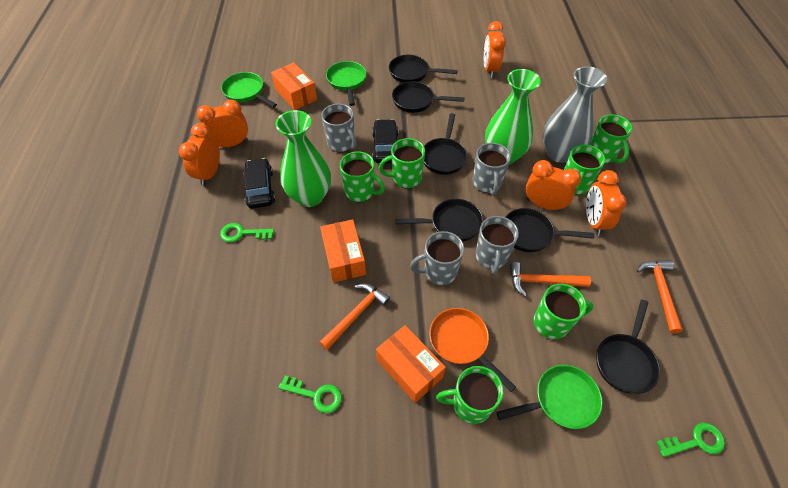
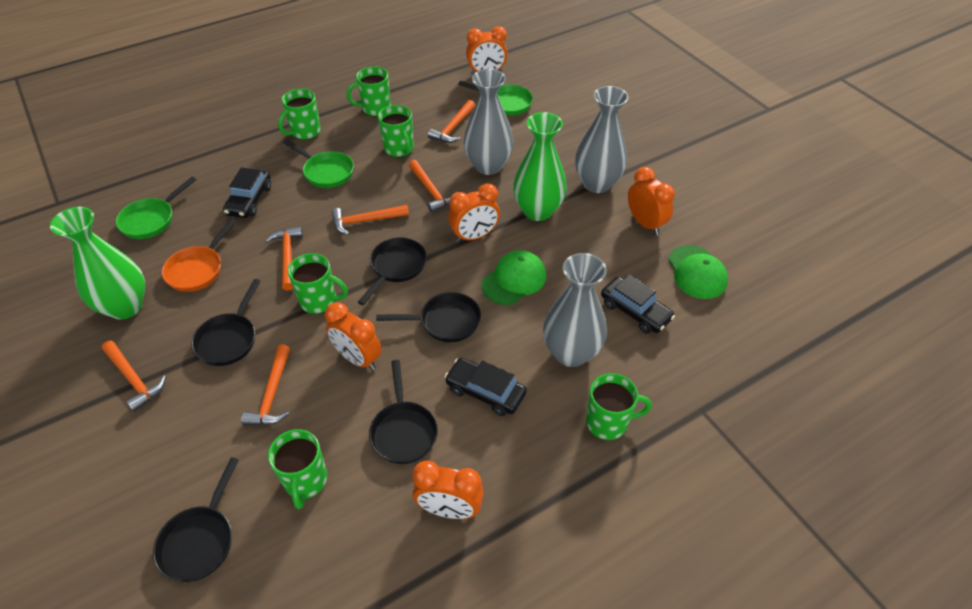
black car: 2 -> 3
black pan: 6 -> 5
green cap: 0 -> 2
green key: 3 -> 0
grey mug: 4 -> 0
grey vase: 1 -> 3
orange box: 3 -> 0
orange hammer: 3 -> 6

